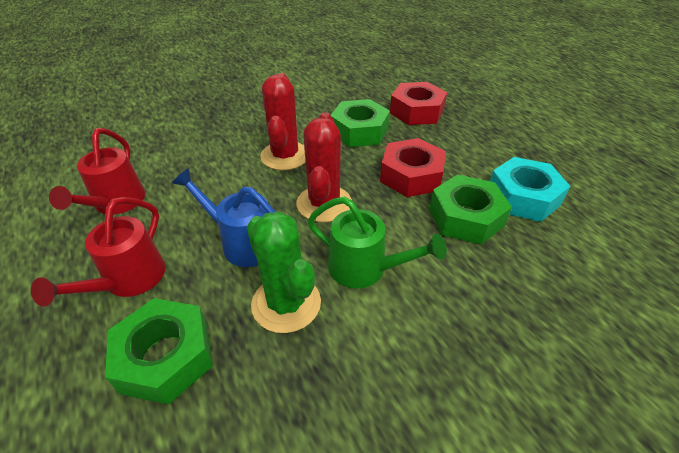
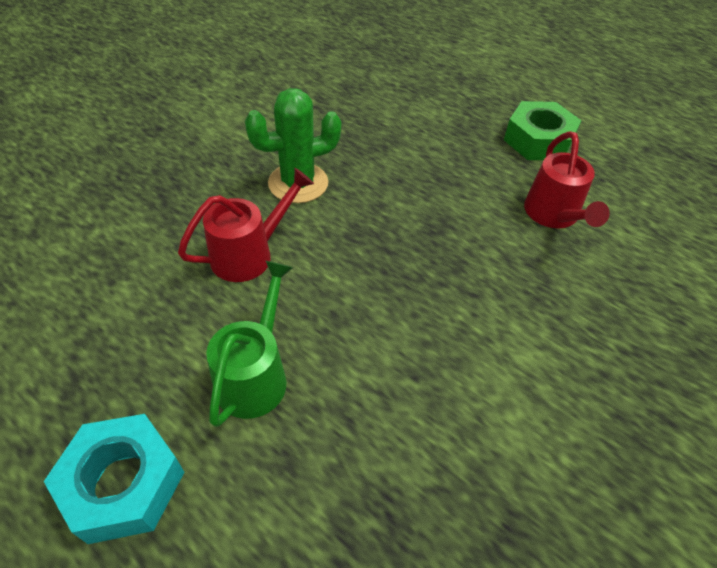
blue watering can: 1 -> 0
green nut: 3 -> 1
red cactus: 2 -> 0
red nut: 2 -> 0

